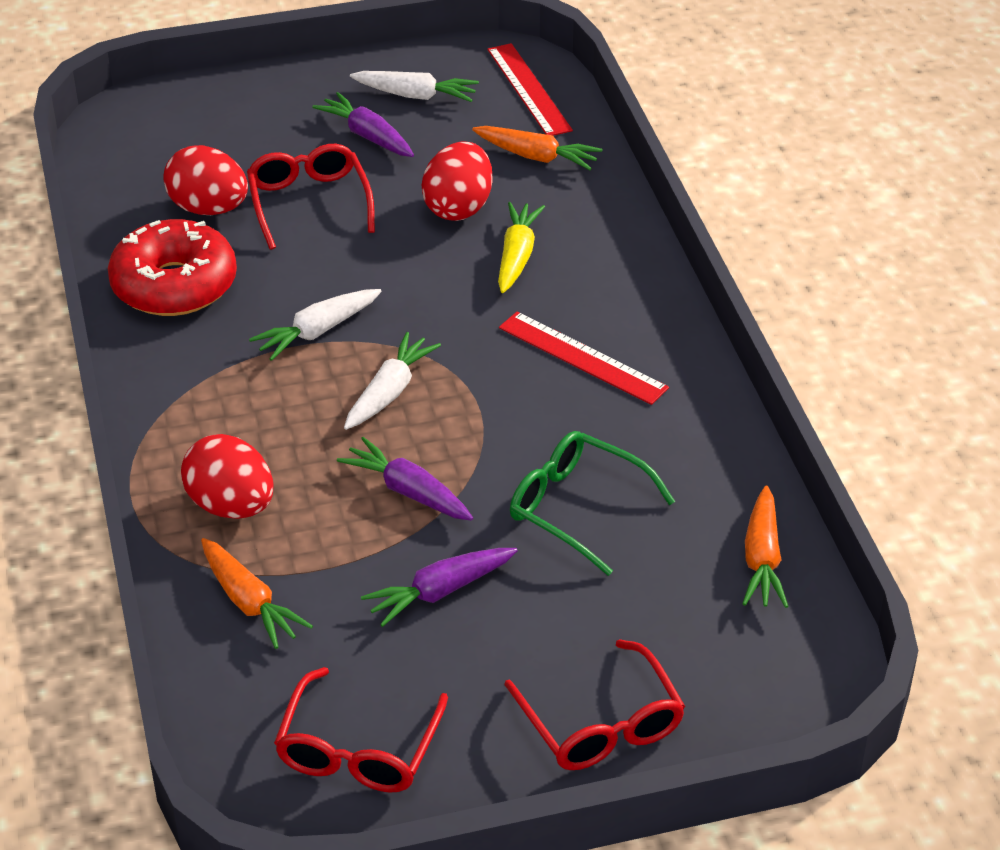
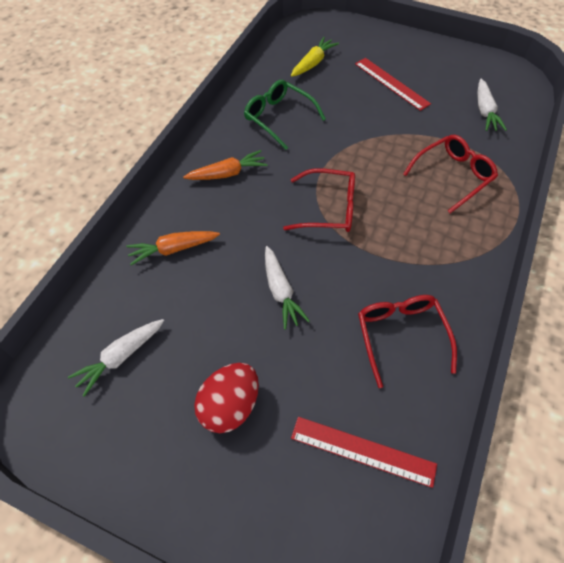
orange carrot: 3 -> 2
purple carrot: 3 -> 0
red donut: 1 -> 0
red egg: 3 -> 1

